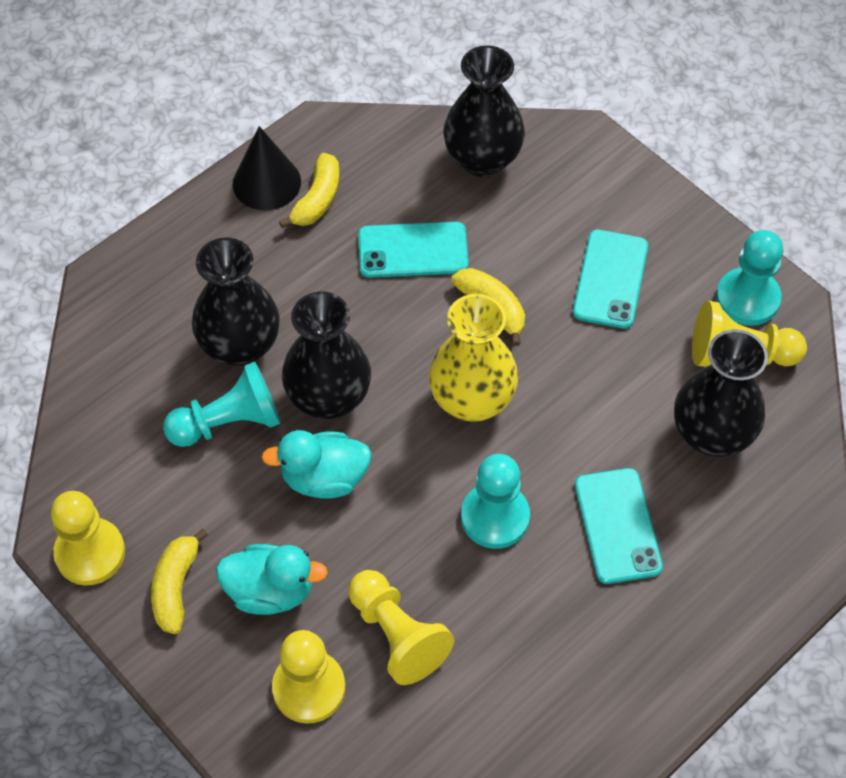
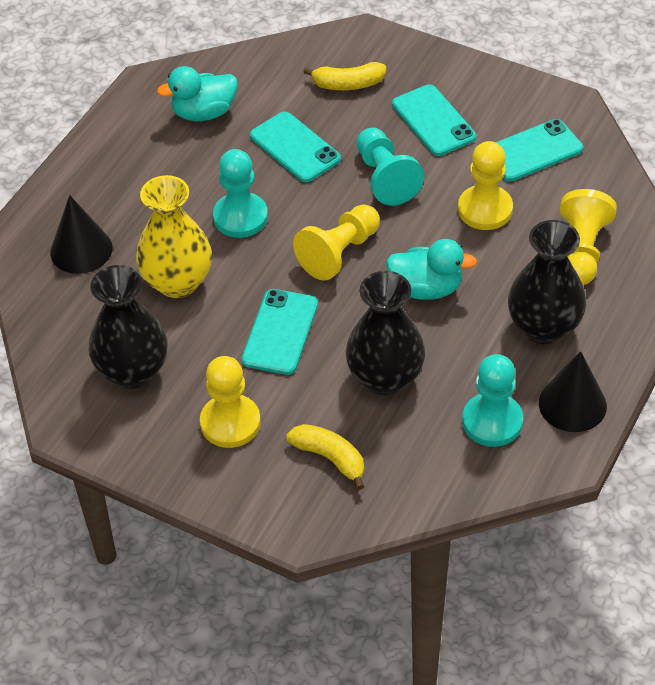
black cone: 1 -> 2
black vase: 4 -> 3
turquoise phone: 3 -> 4
yellow banana: 3 -> 2

